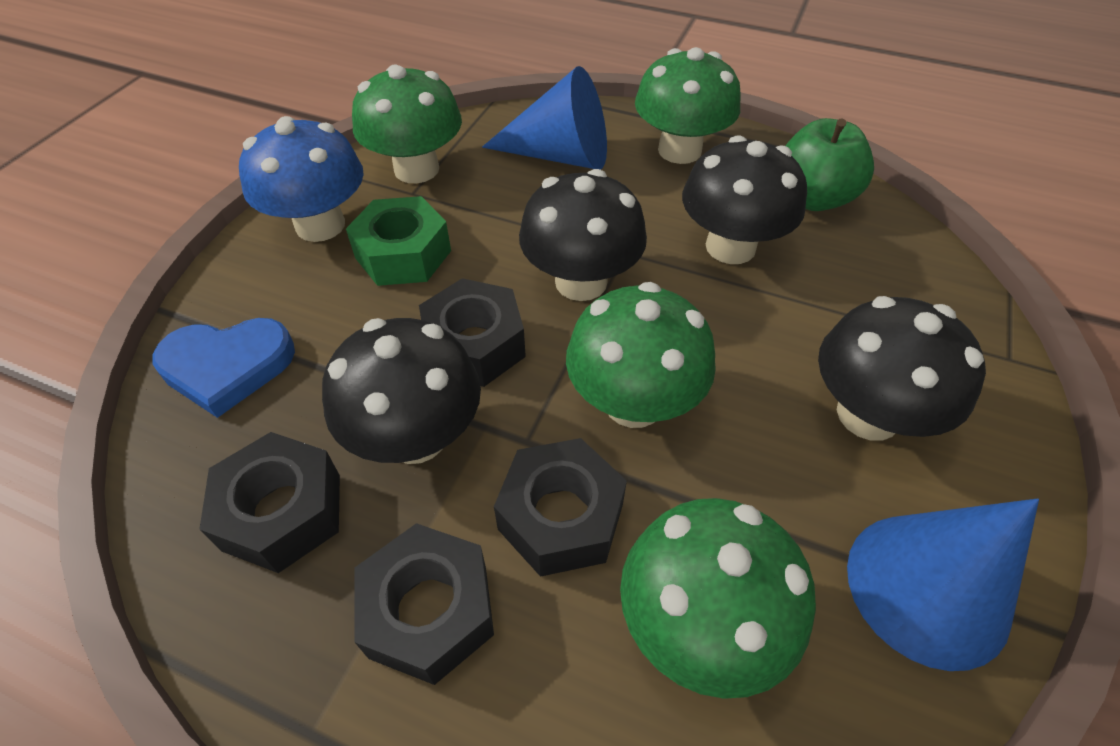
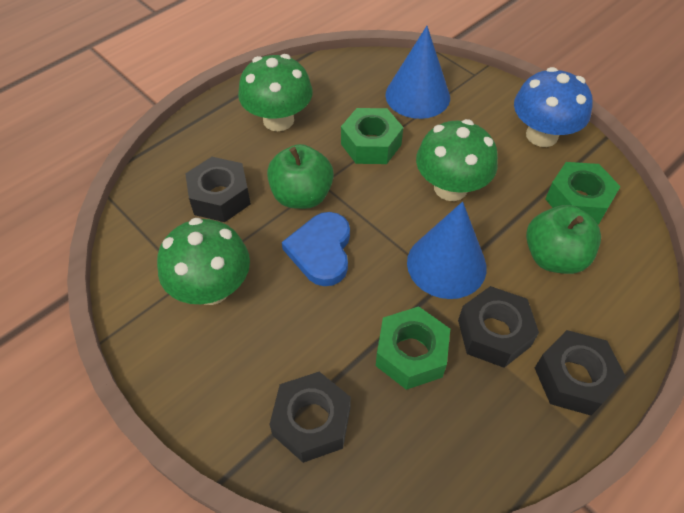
black mushroom: 4 -> 0
green apple: 1 -> 2
green mushroom: 4 -> 3
green nut: 1 -> 3

